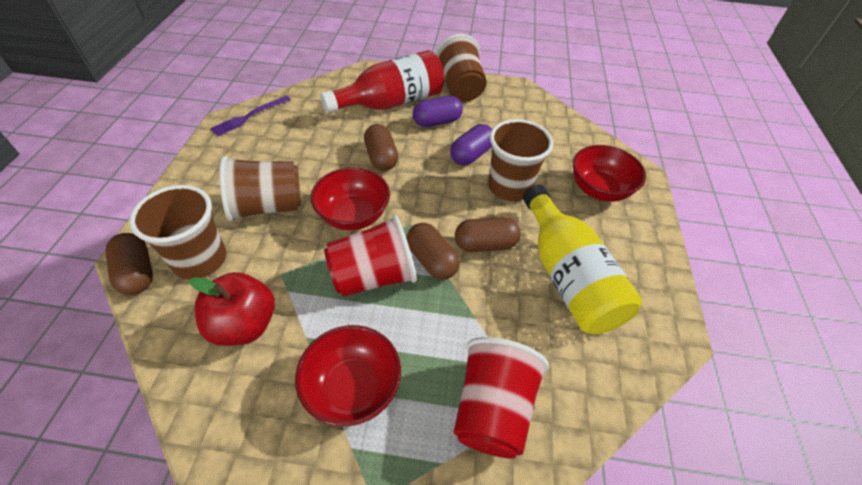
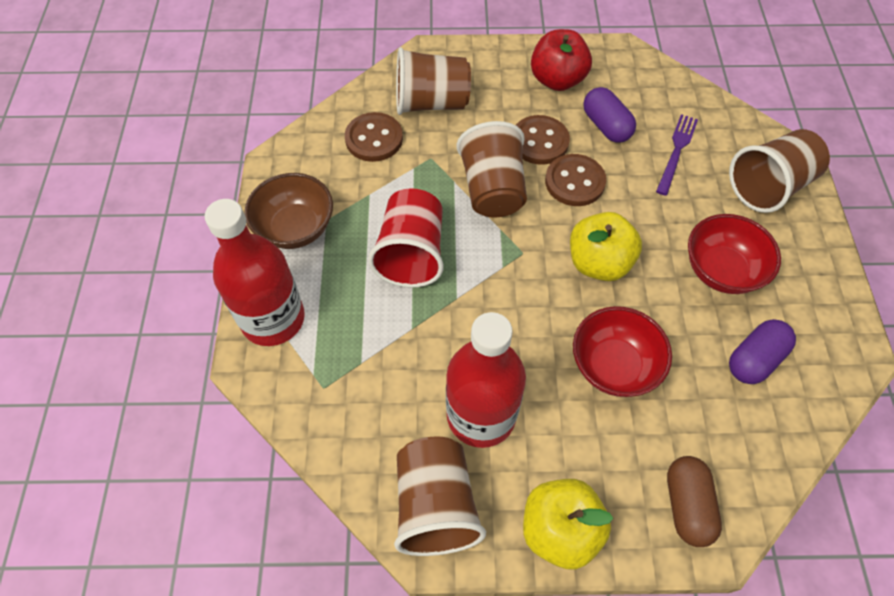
brown bowl: 0 -> 1
brown button: 0 -> 3
brown capsule: 4 -> 1
red bottle: 1 -> 2
red bowl: 3 -> 2
red cup: 2 -> 1
yellow apple: 0 -> 2
yellow bottle: 1 -> 0

